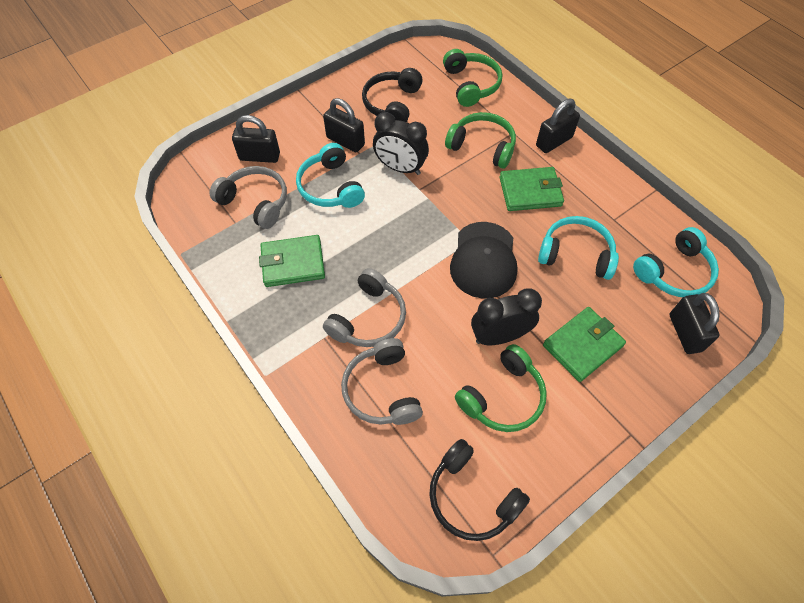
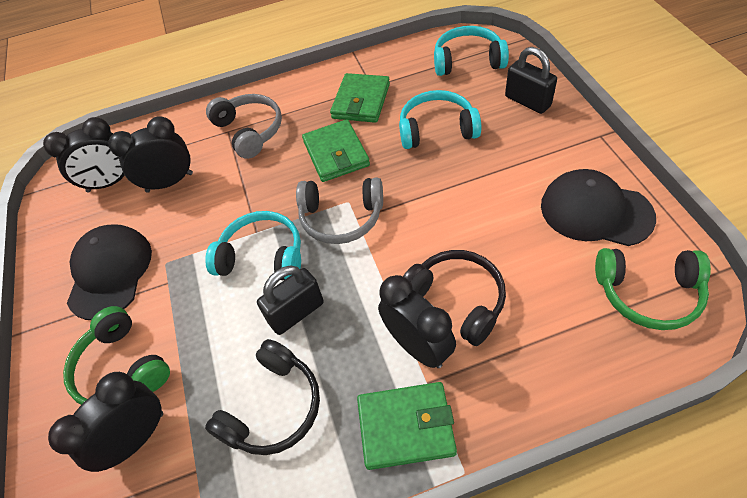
black cap: 1 -> 2
black clock: 2 -> 4
black padlock: 4 -> 2
green headphones: 3 -> 2
grey headphones: 3 -> 2

